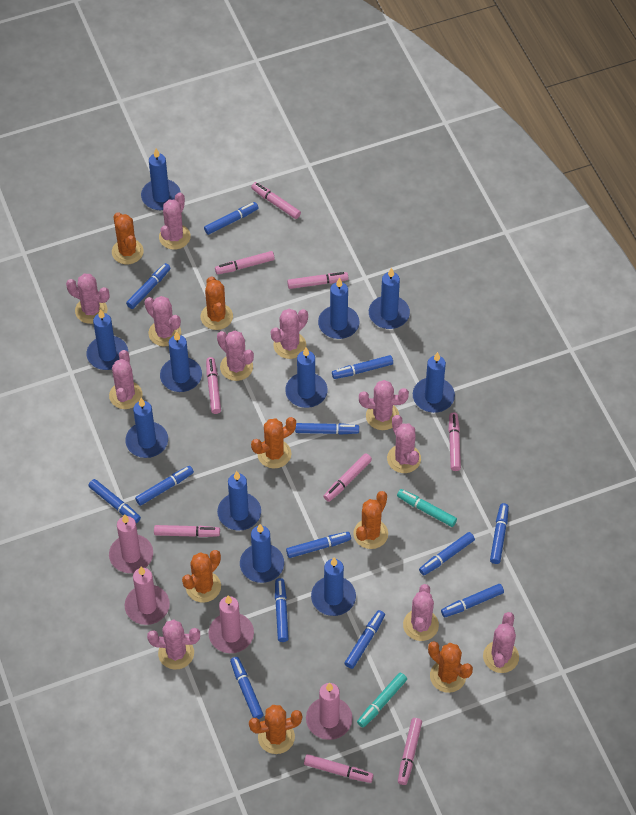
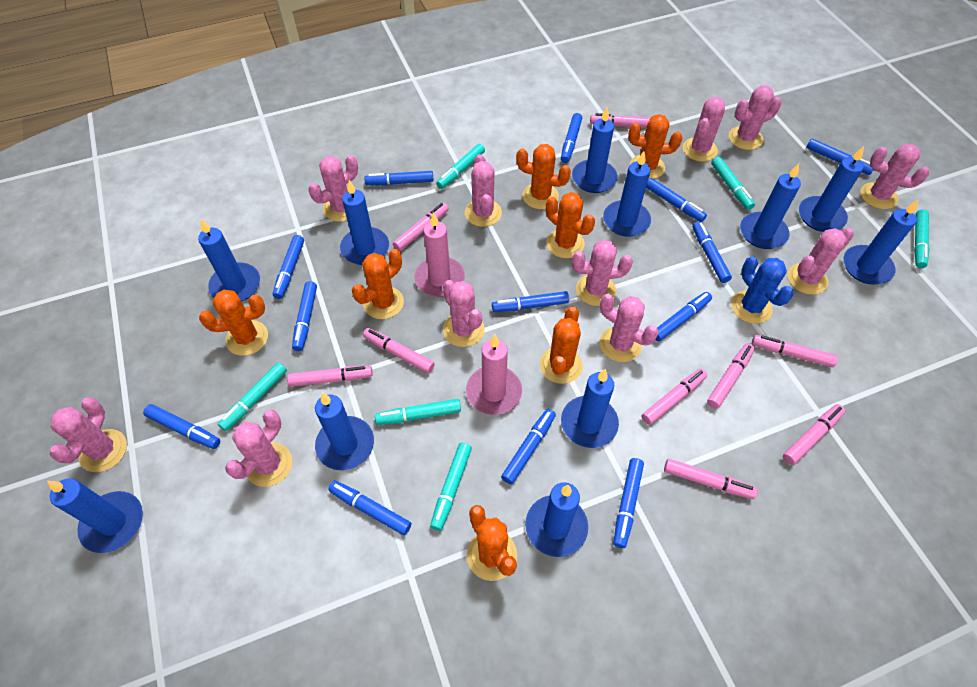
blue cactus: 0 -> 1
pink candle: 4 -> 2
turquoise marker: 2 -> 6

